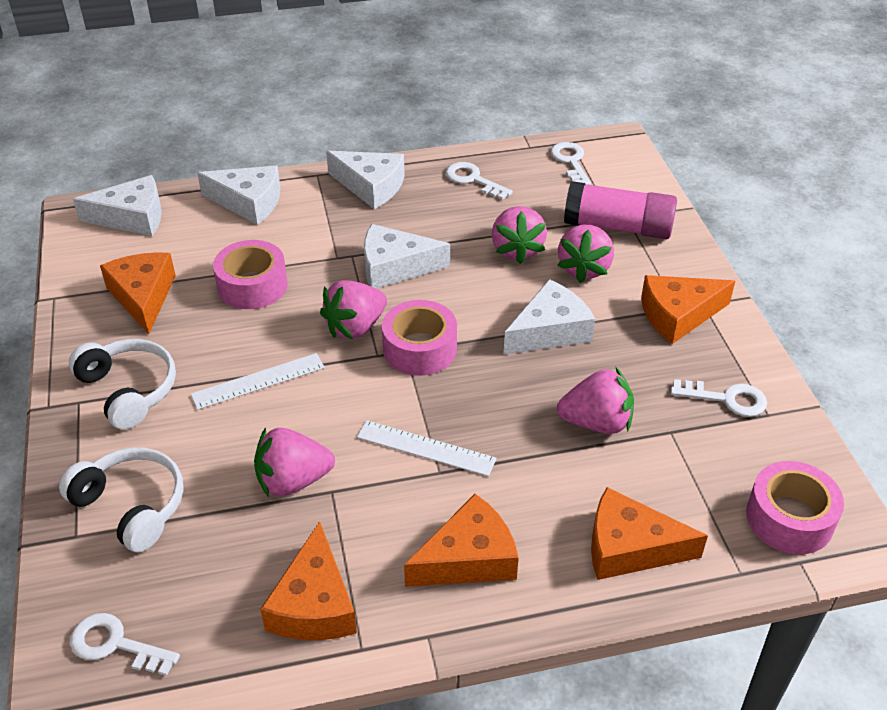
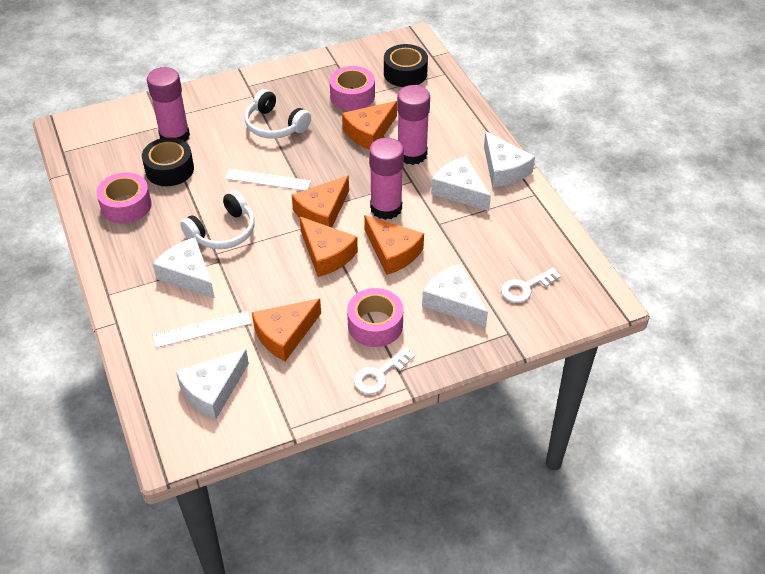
black tape: 0 -> 2
pink glue stick: 1 -> 3
pink strawberry: 5 -> 0
white key: 4 -> 2

